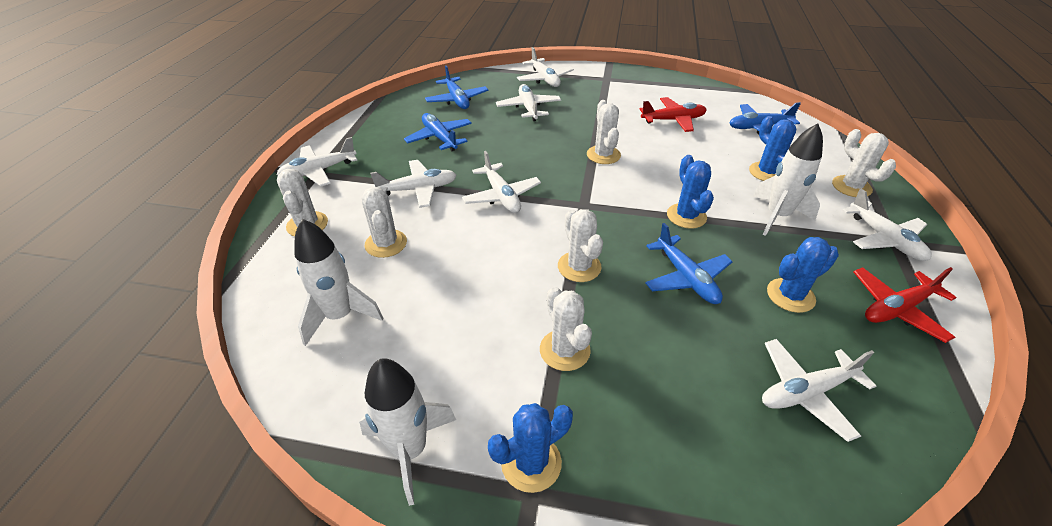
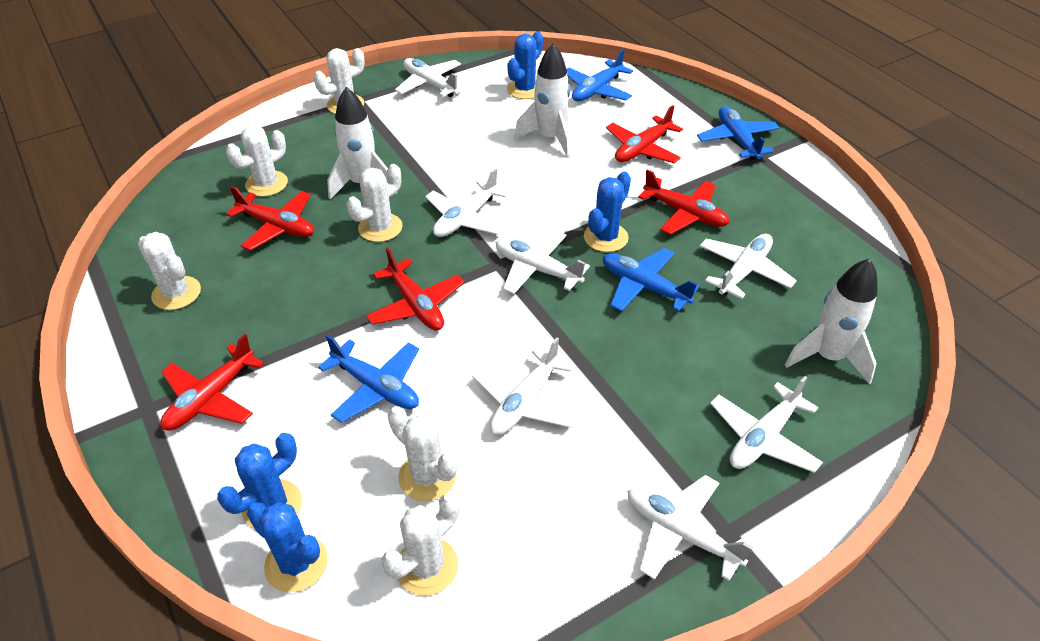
red plane: 2 -> 5

